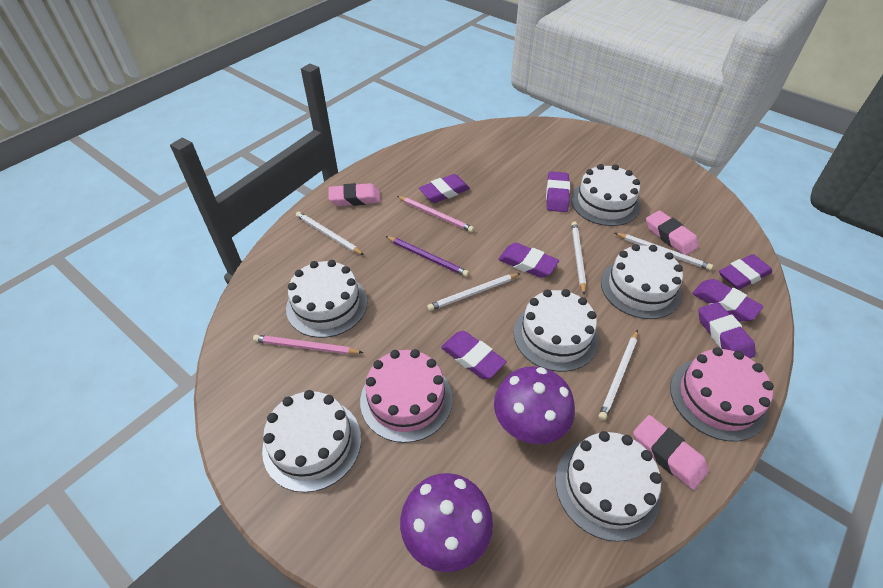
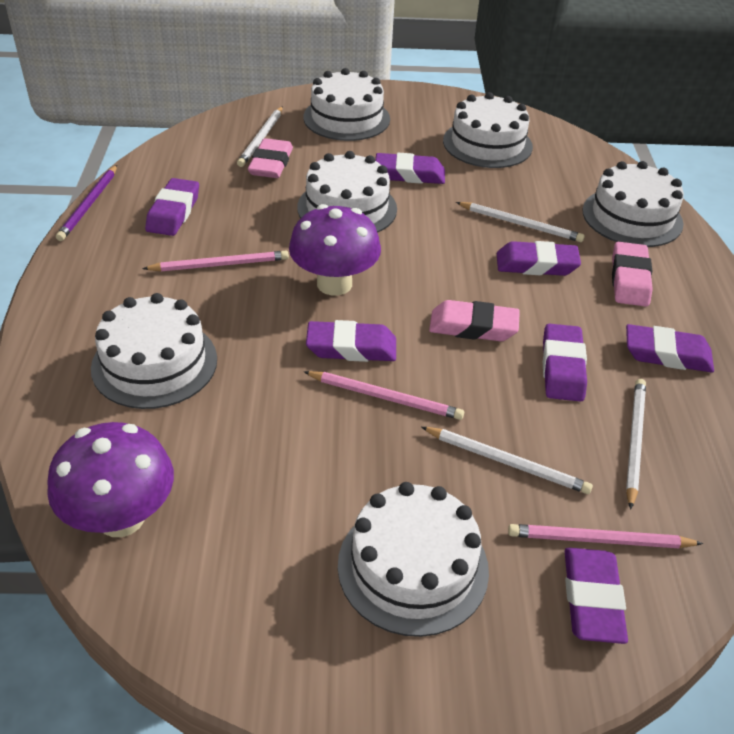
pink cake: 2 -> 0
pink pencil: 2 -> 3
white pencil: 5 -> 4

